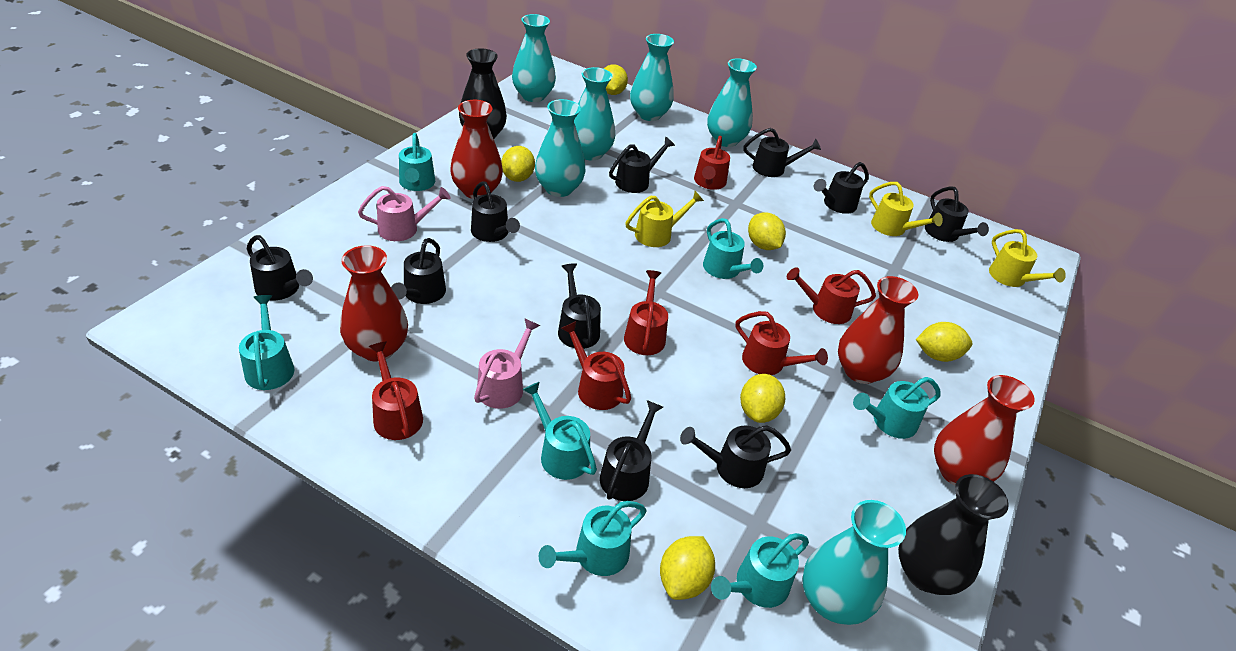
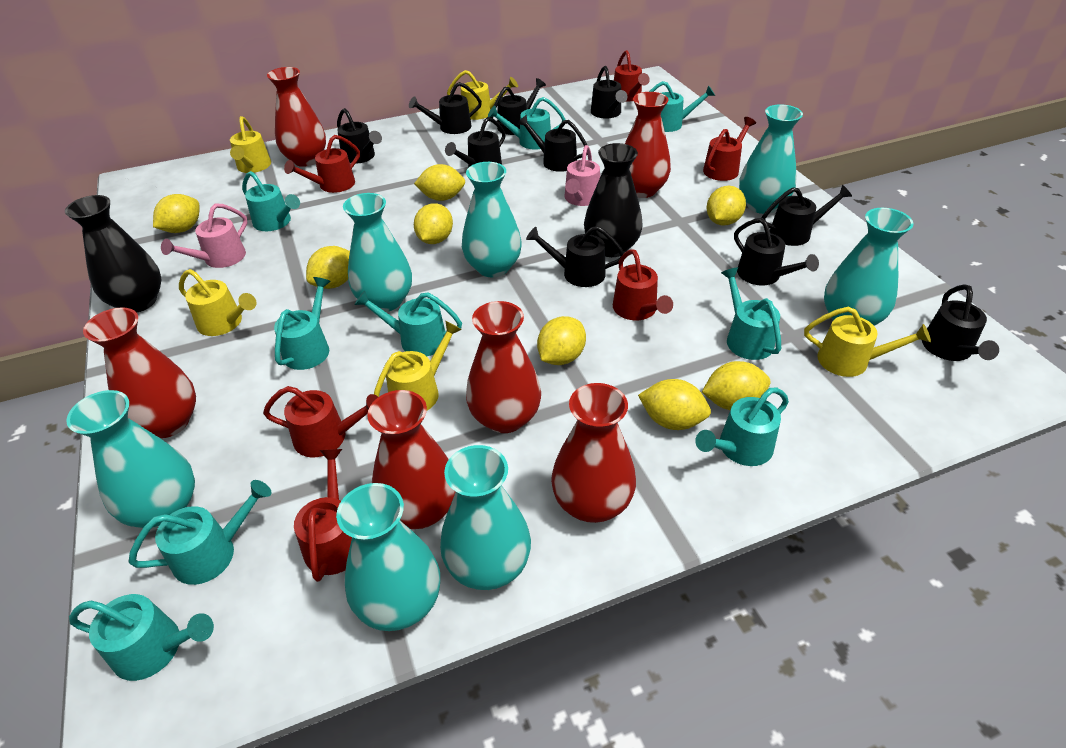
red vase: 4 -> 6
turquoise vase: 6 -> 7
turquoise watering can: 7 -> 9
yellow lemon: 6 -> 8
yellow watering can: 3 -> 5

